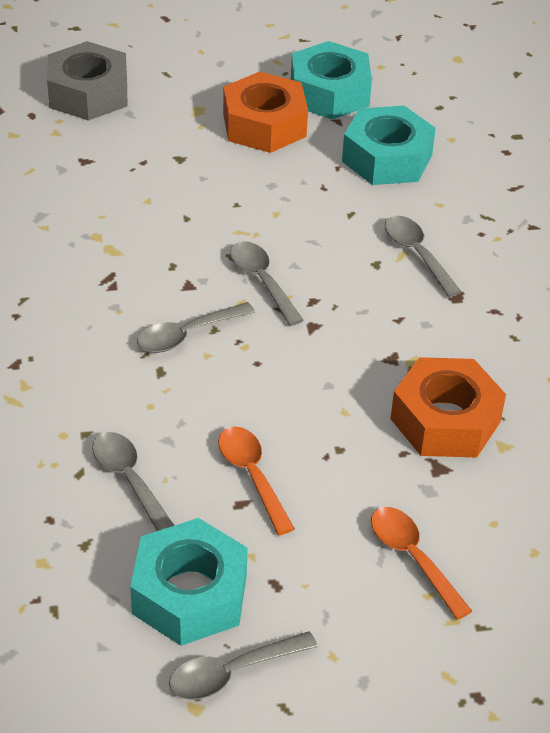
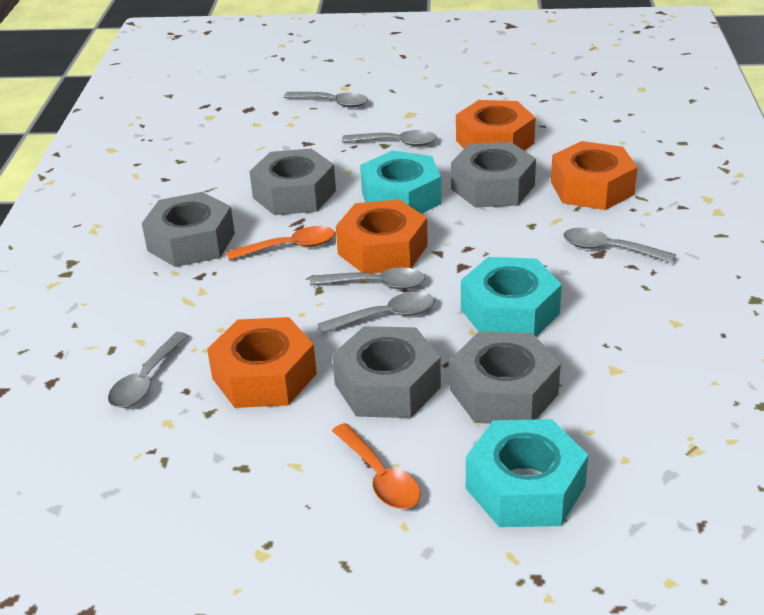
grey nut: 1 -> 5
grey spoon: 5 -> 6
orange nut: 2 -> 4

